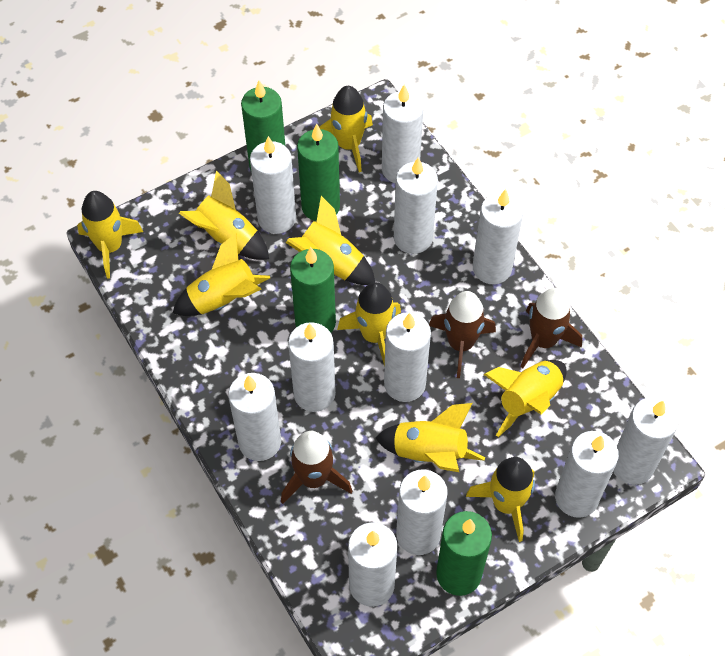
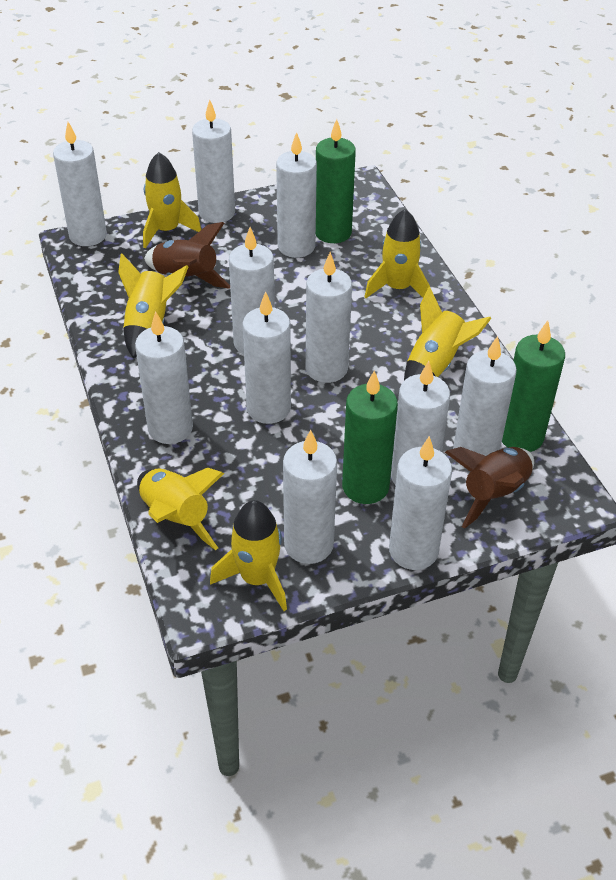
brown rocket: 3 -> 2
green candle: 4 -> 3
yellow rocket: 9 -> 6

